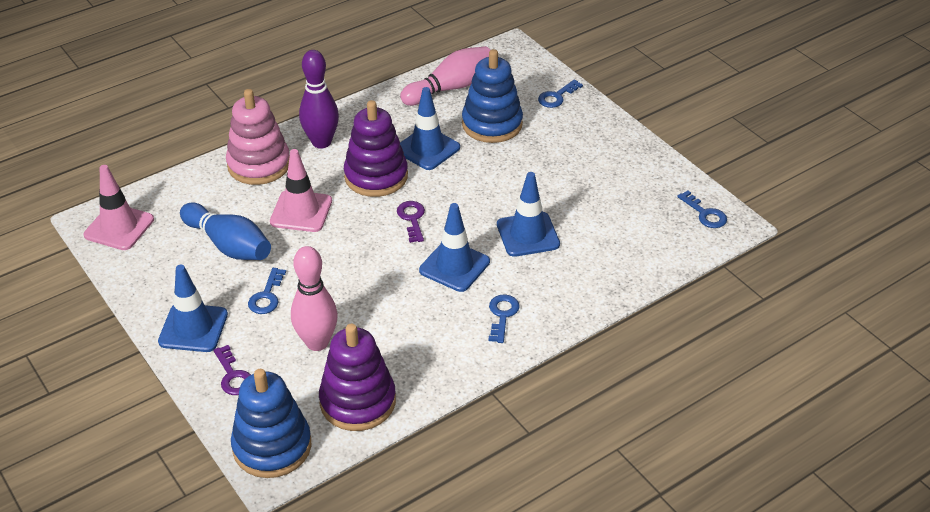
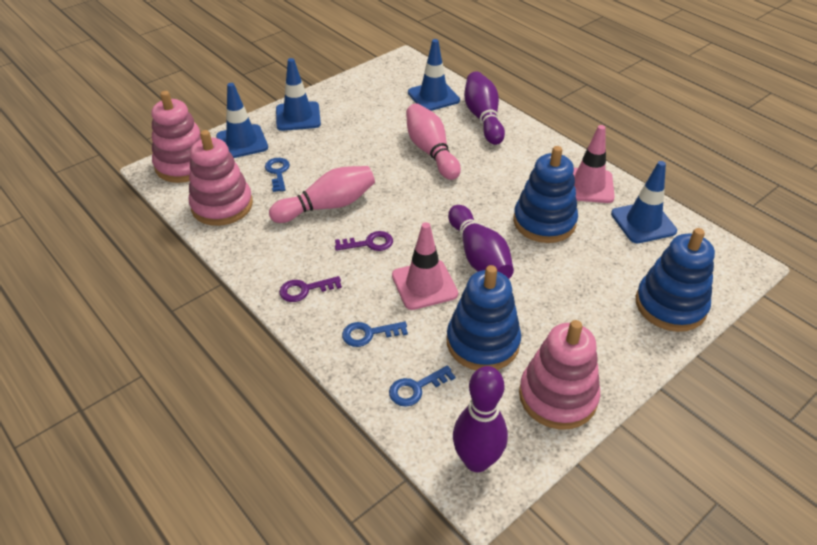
blue bowling pin: 1 -> 0
blue key: 4 -> 3
blue stacking toy: 2 -> 3
pink stacking toy: 1 -> 3
purple bowling pin: 1 -> 3
purple stacking toy: 2 -> 0

